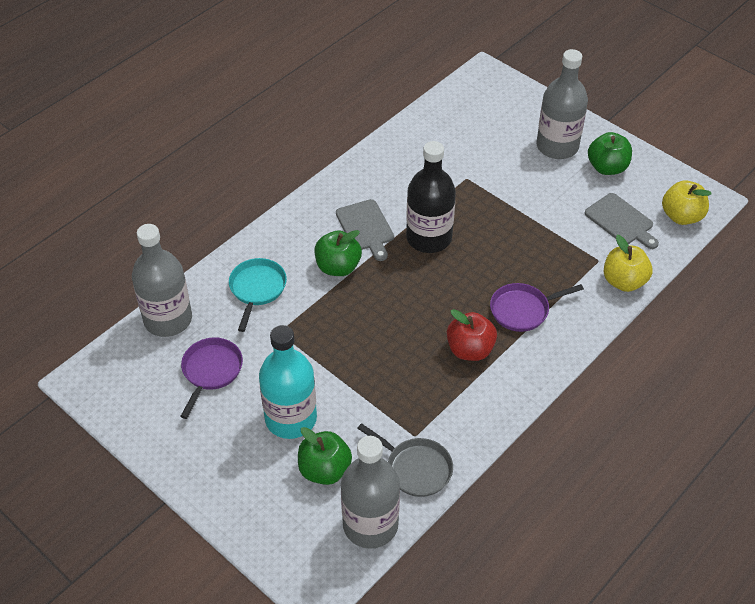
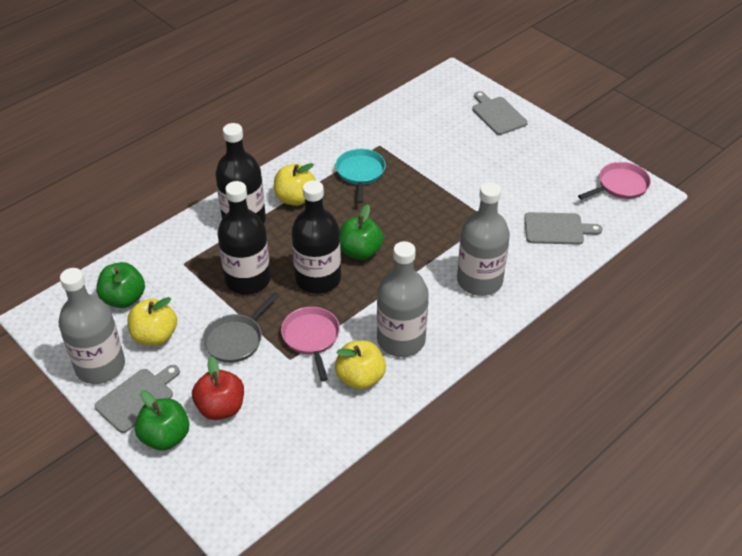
black bottle: 1 -> 3
grey cutting board: 2 -> 3
pink pan: 0 -> 2
purple pan: 2 -> 0
turquoise bottle: 1 -> 0
yellow apple: 2 -> 3

